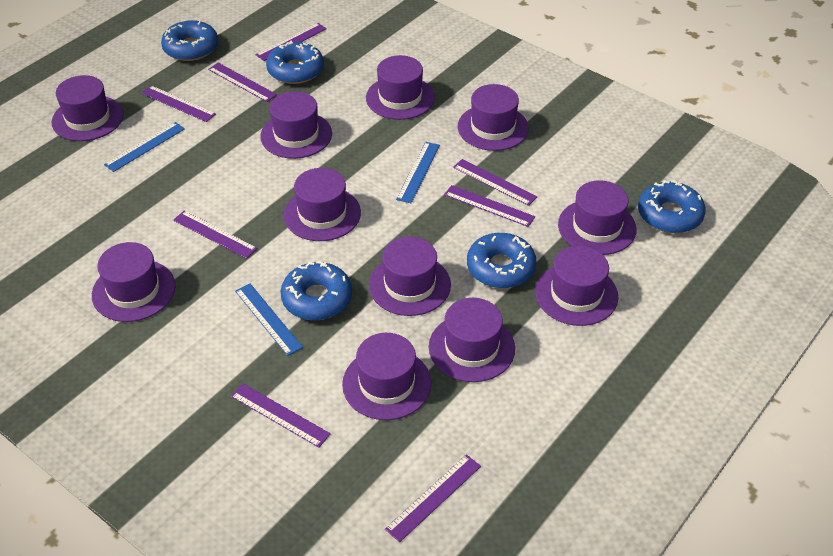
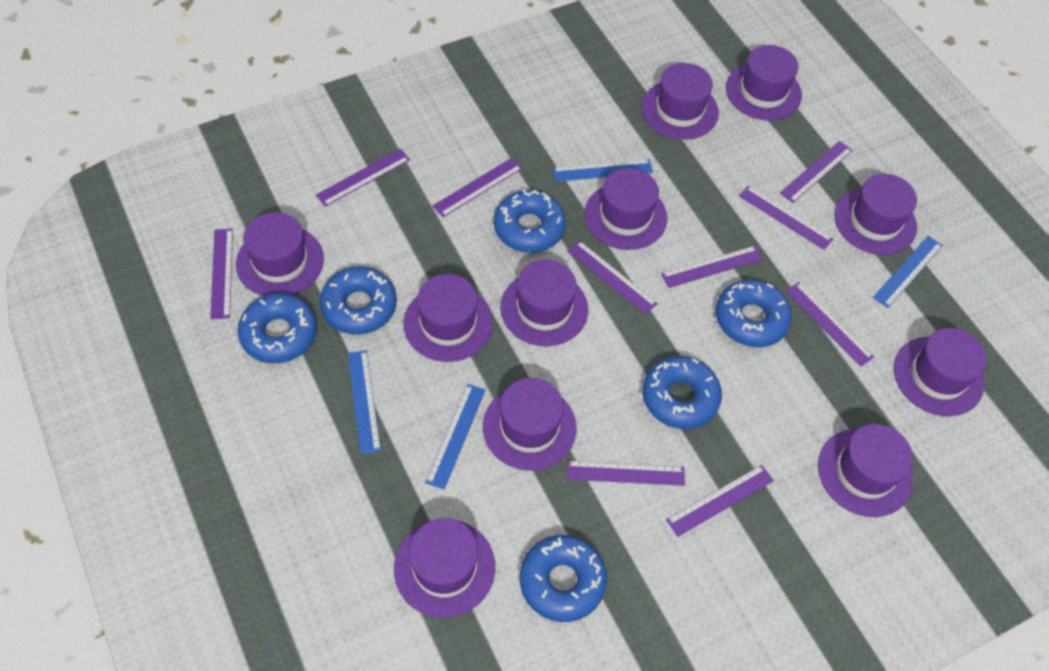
blue donut: 5 -> 6
blue ruler: 3 -> 4
purple ruler: 8 -> 10

